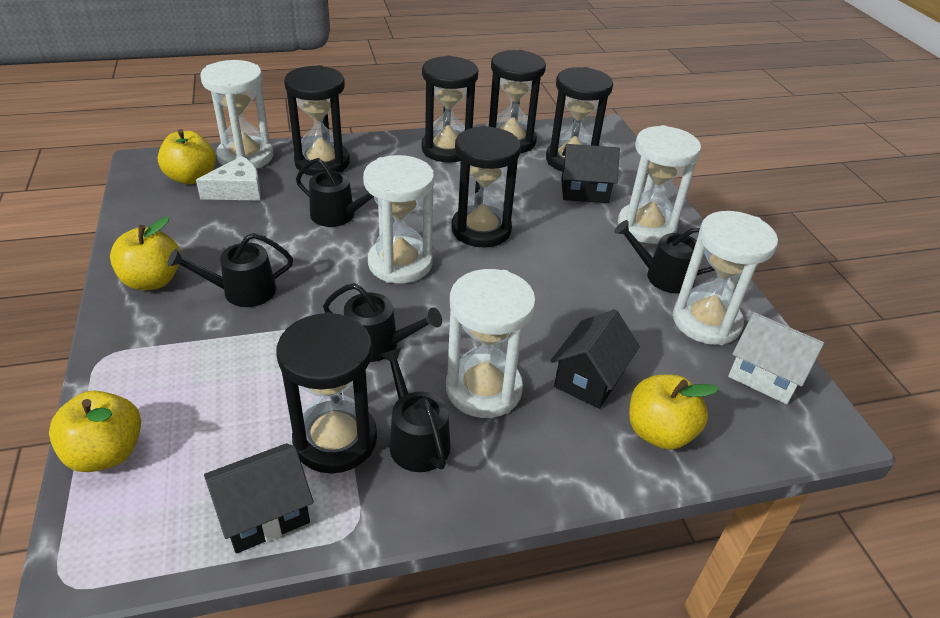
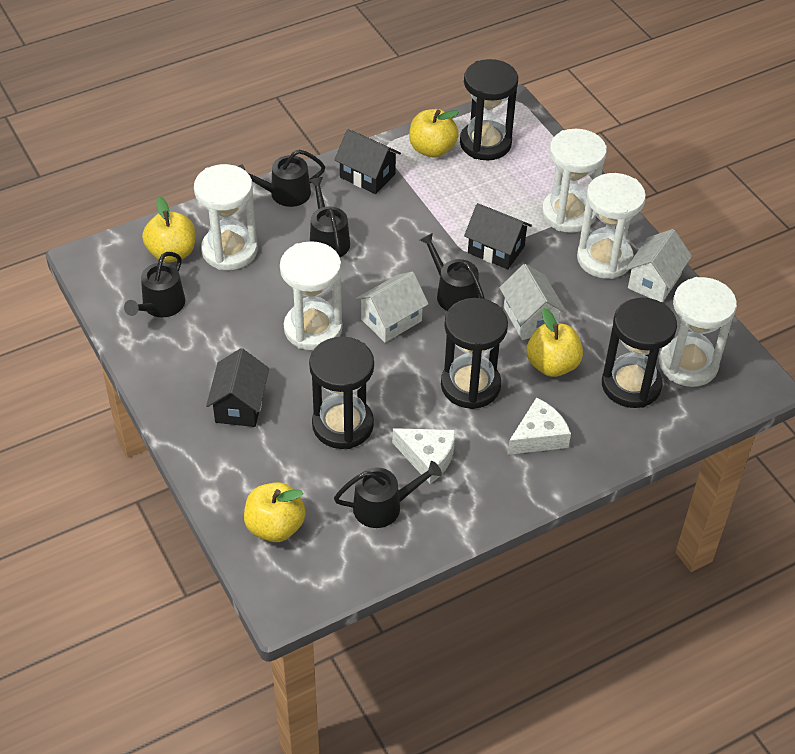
black hourglass: 6 -> 4
white cheese: 1 -> 2
white house: 1 -> 3

